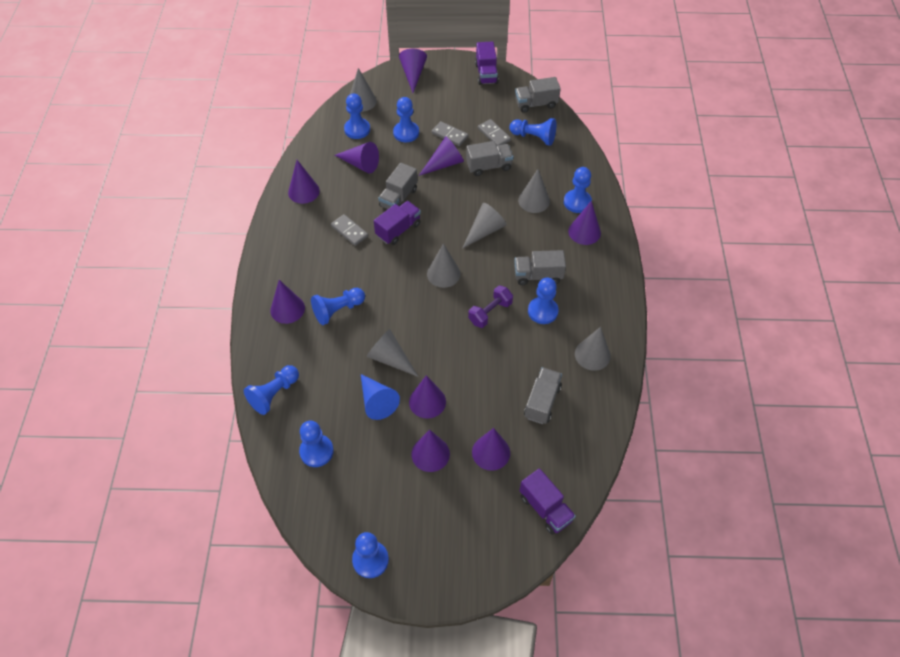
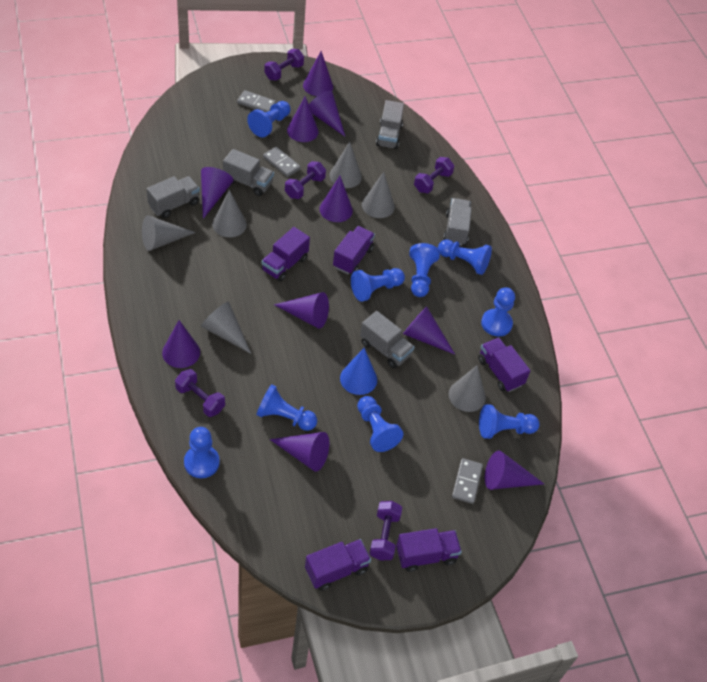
purple cone: 9 -> 10
purple dumbbell: 1 -> 5
purple truck: 3 -> 5

